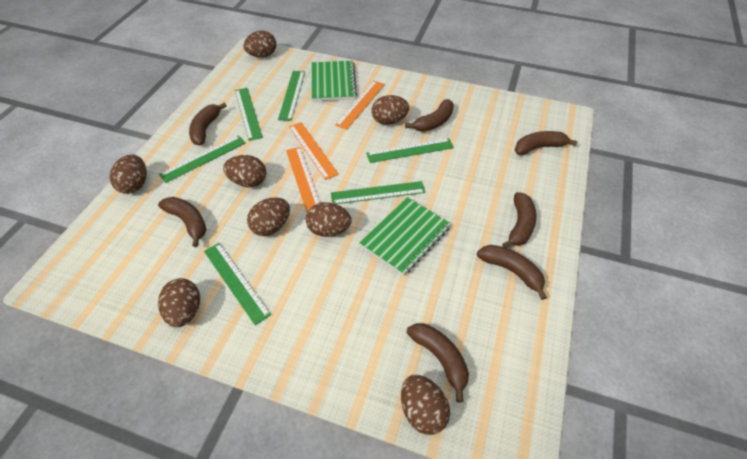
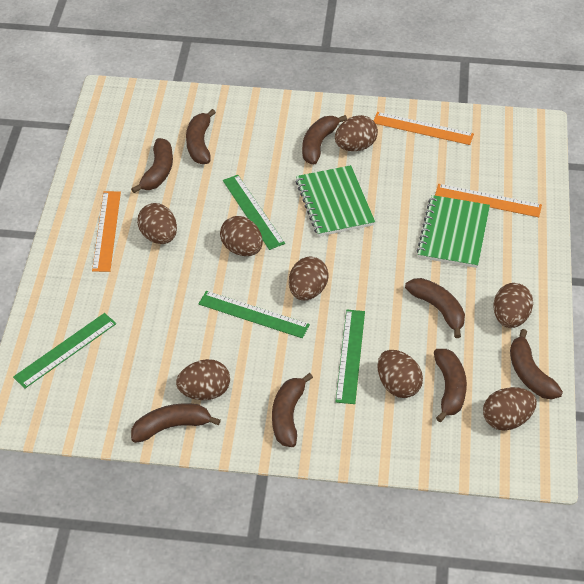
brown banana: 7 -> 8
green ruler: 6 -> 4

